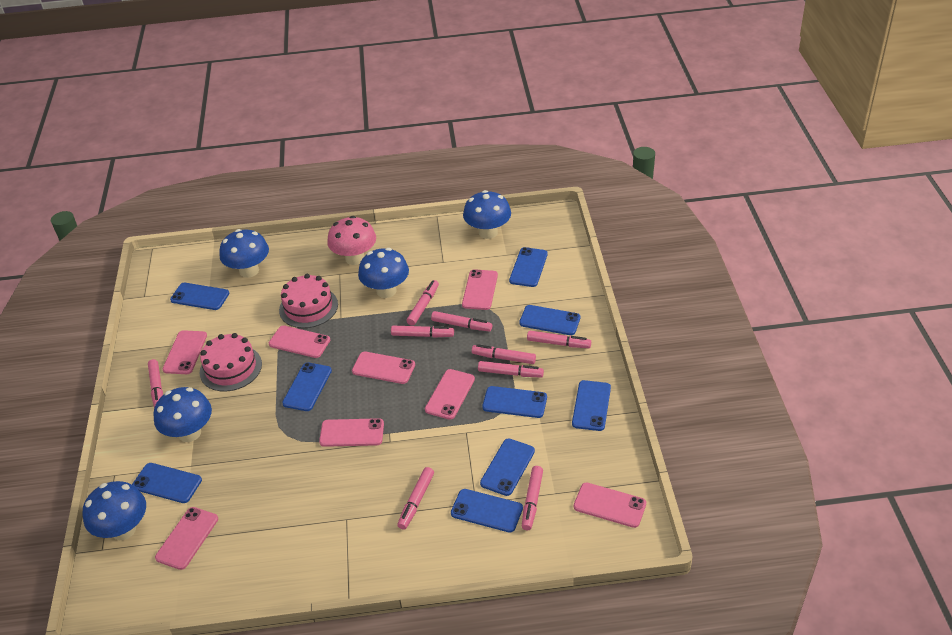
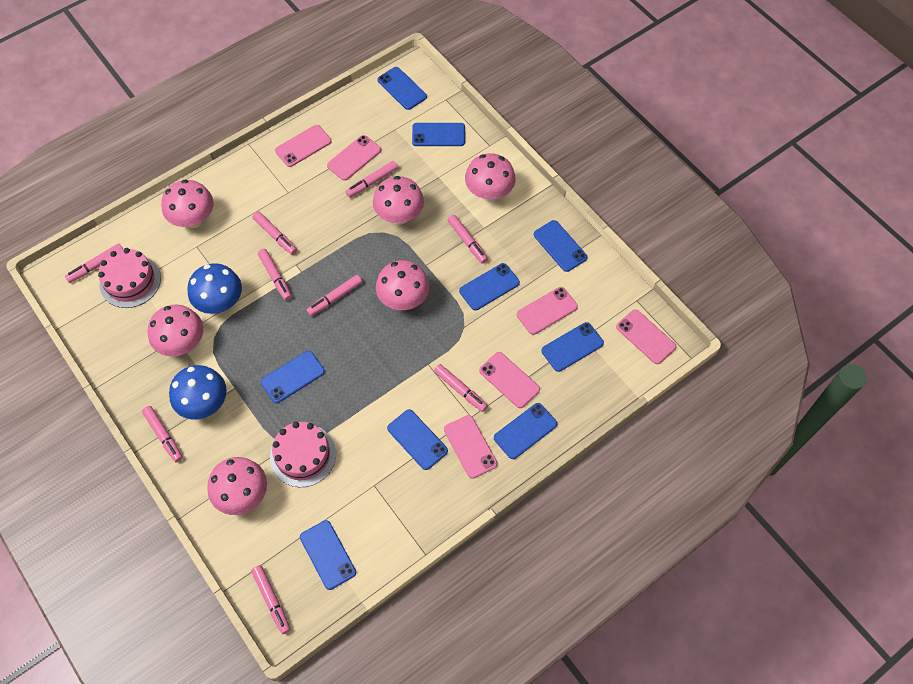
blue mushroom: 5 -> 2
pink mushroom: 1 -> 6
pink phone: 8 -> 6

